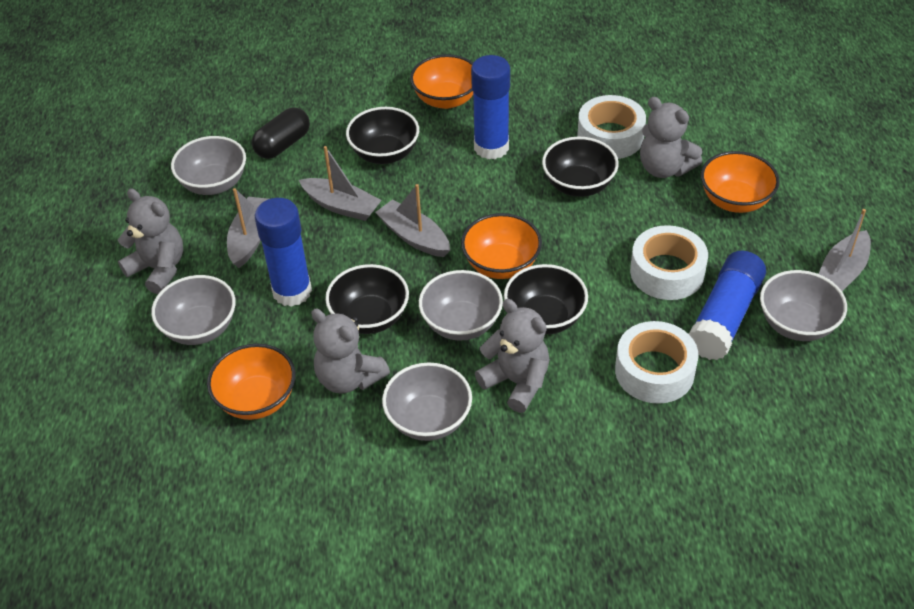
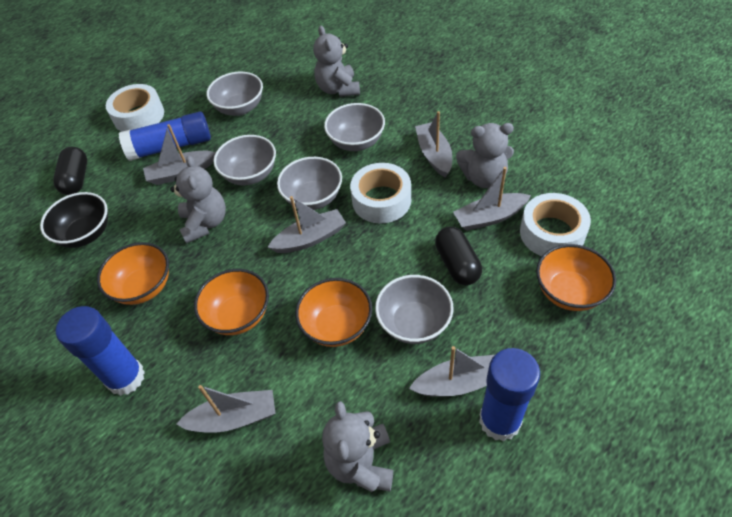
black bowl: 4 -> 1
black capsule: 1 -> 2
grey boat: 4 -> 6

